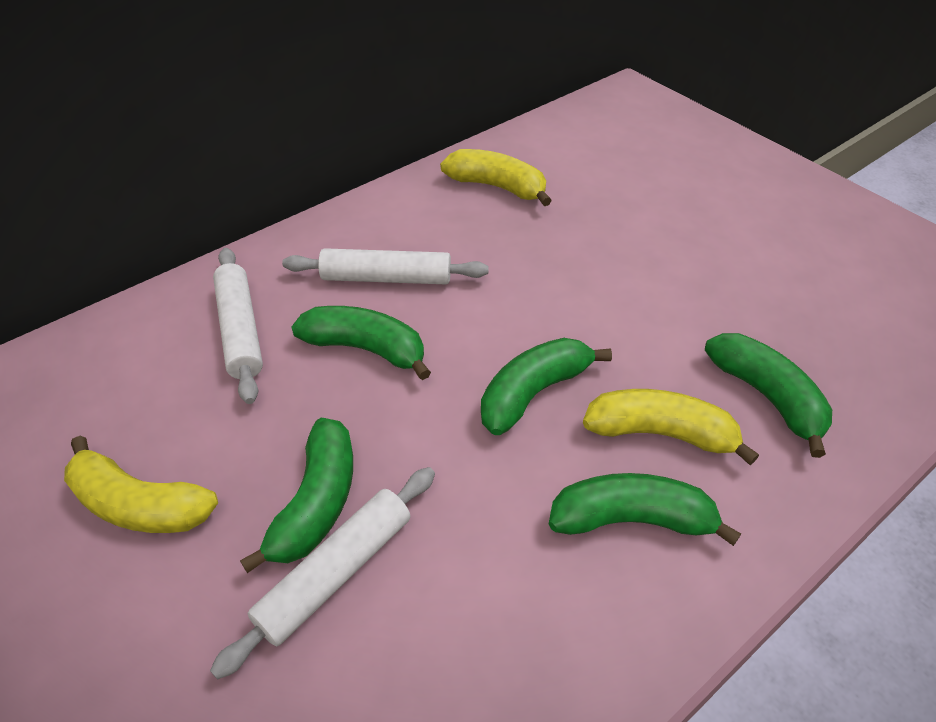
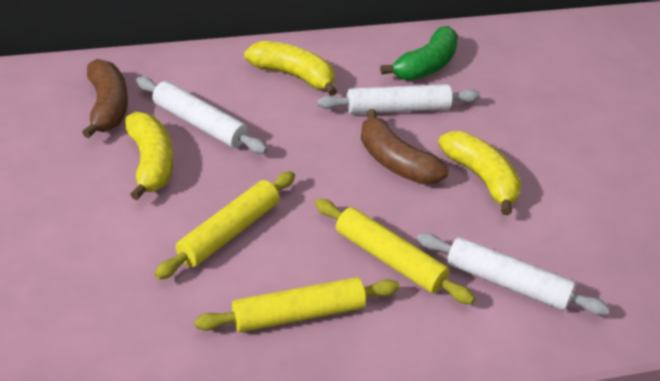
brown banana: 0 -> 2
green banana: 5 -> 1
yellow rolling pin: 0 -> 3

